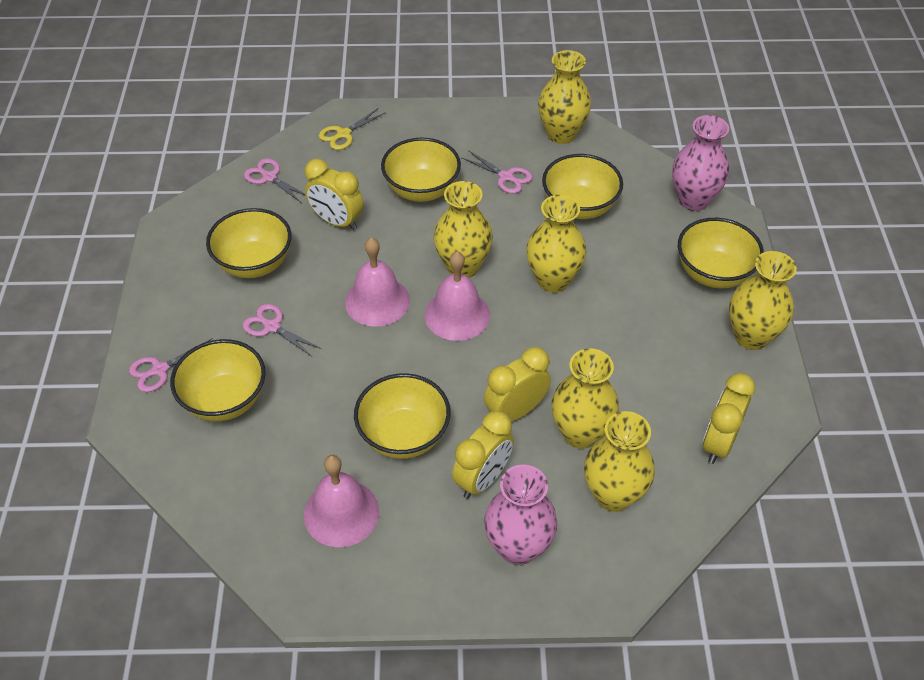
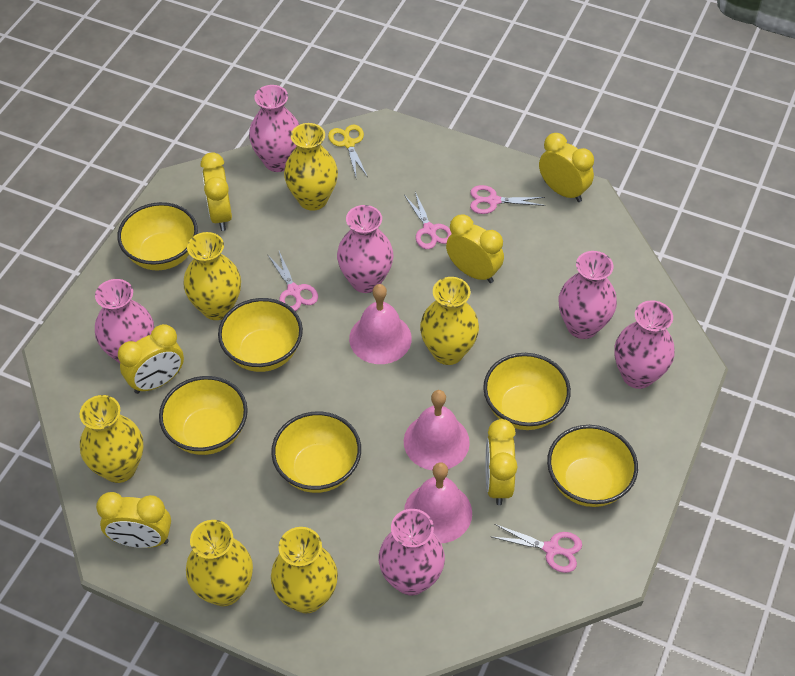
pink vase: 2 -> 6
yellow clock: 4 -> 6

